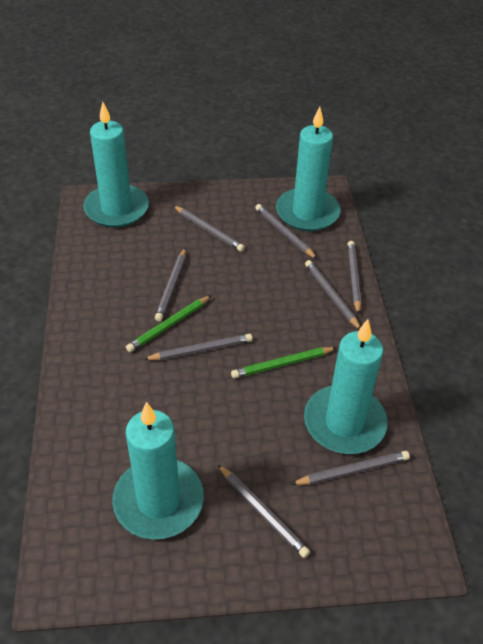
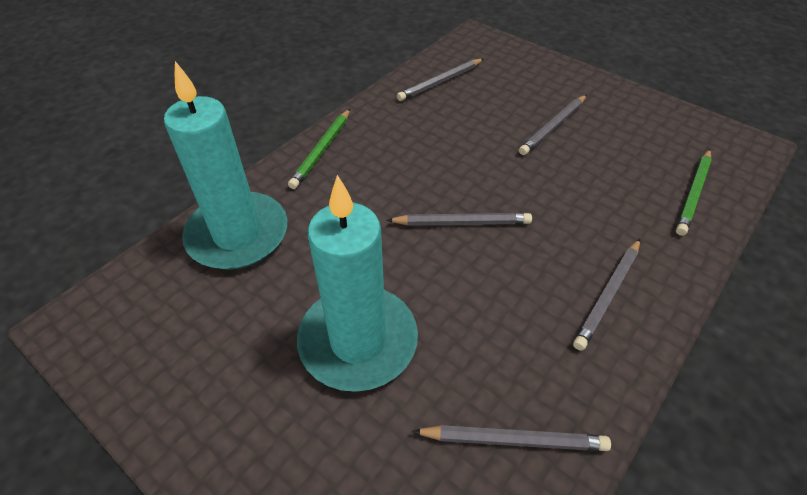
grey pencil: 8 -> 5
turquoise candle: 4 -> 2

